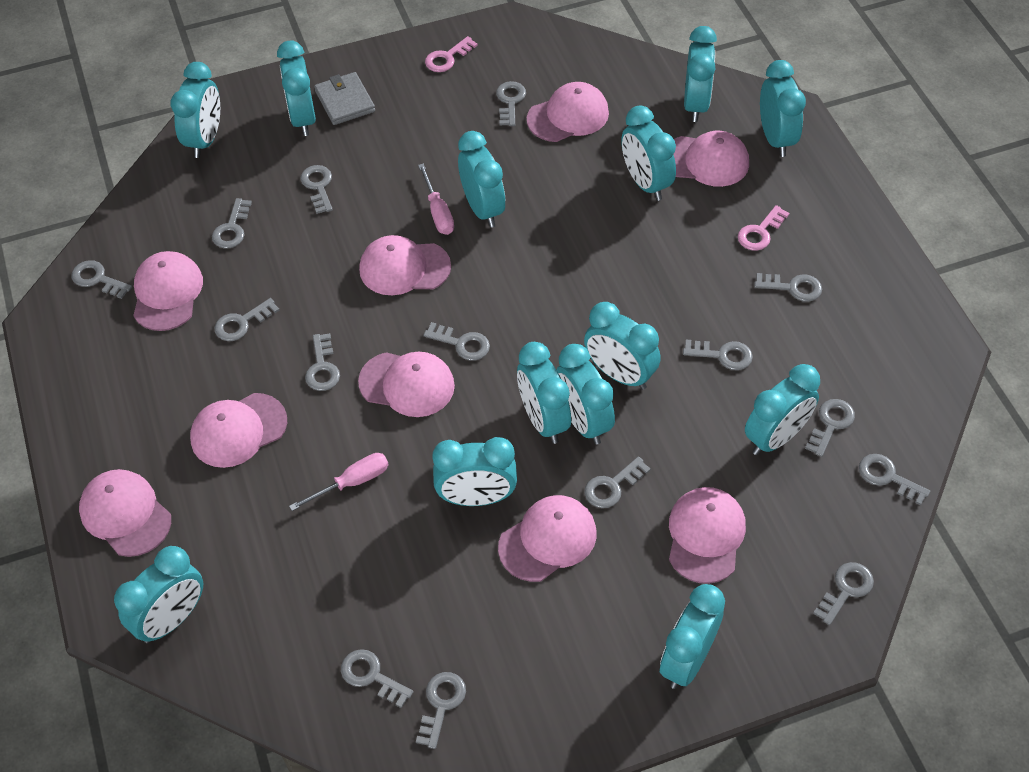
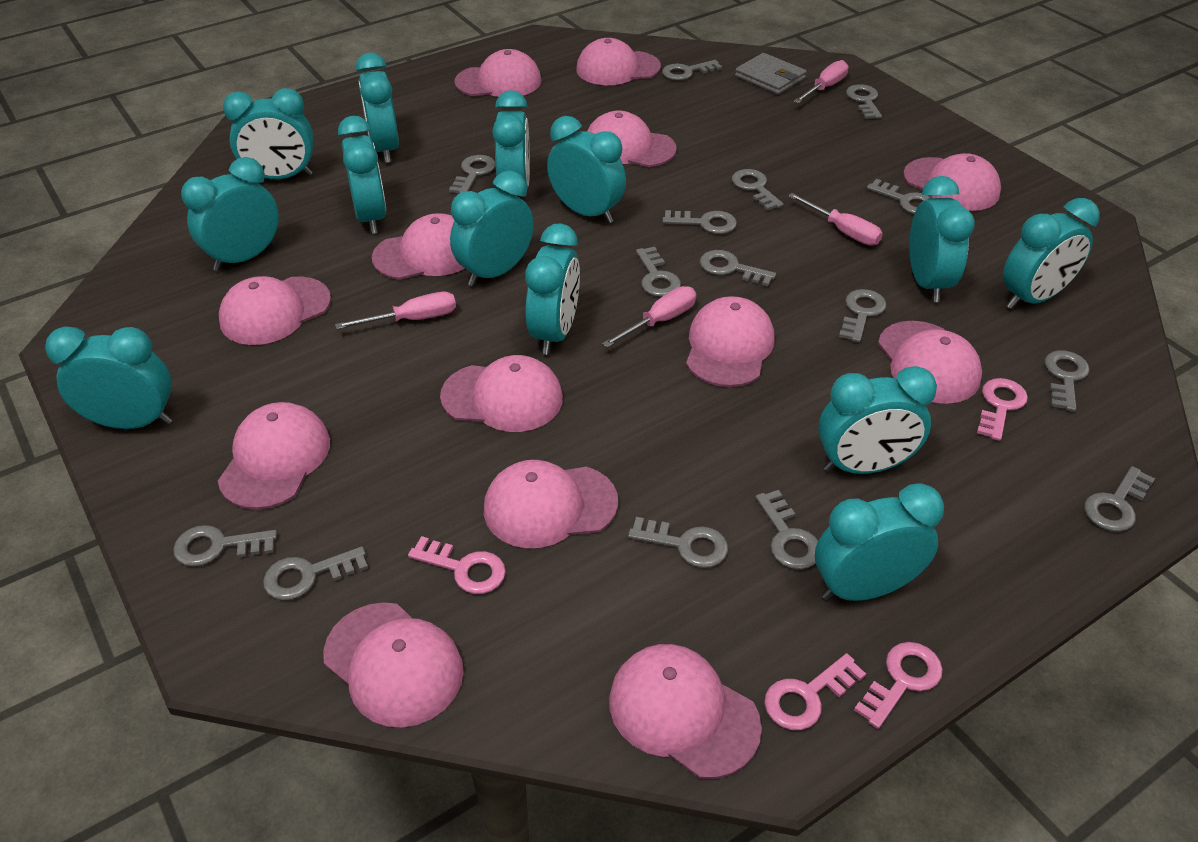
pink cap: 9 -> 13
pink key: 2 -> 4
pink screwdriver: 2 -> 4

